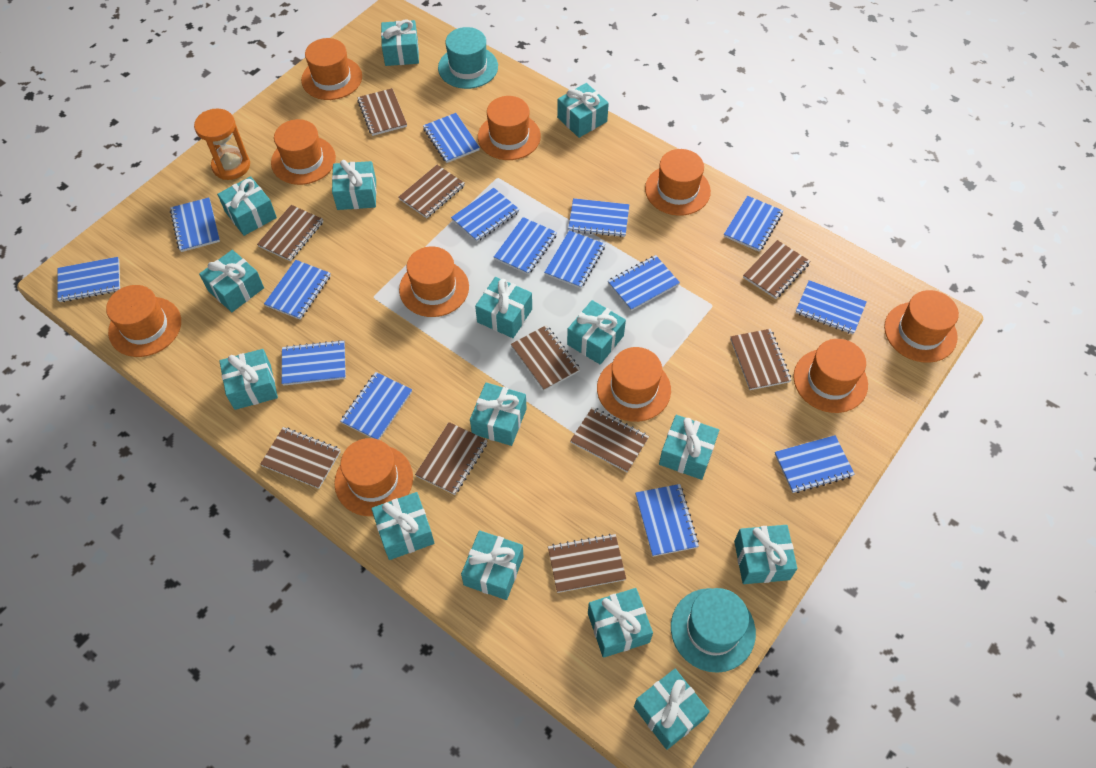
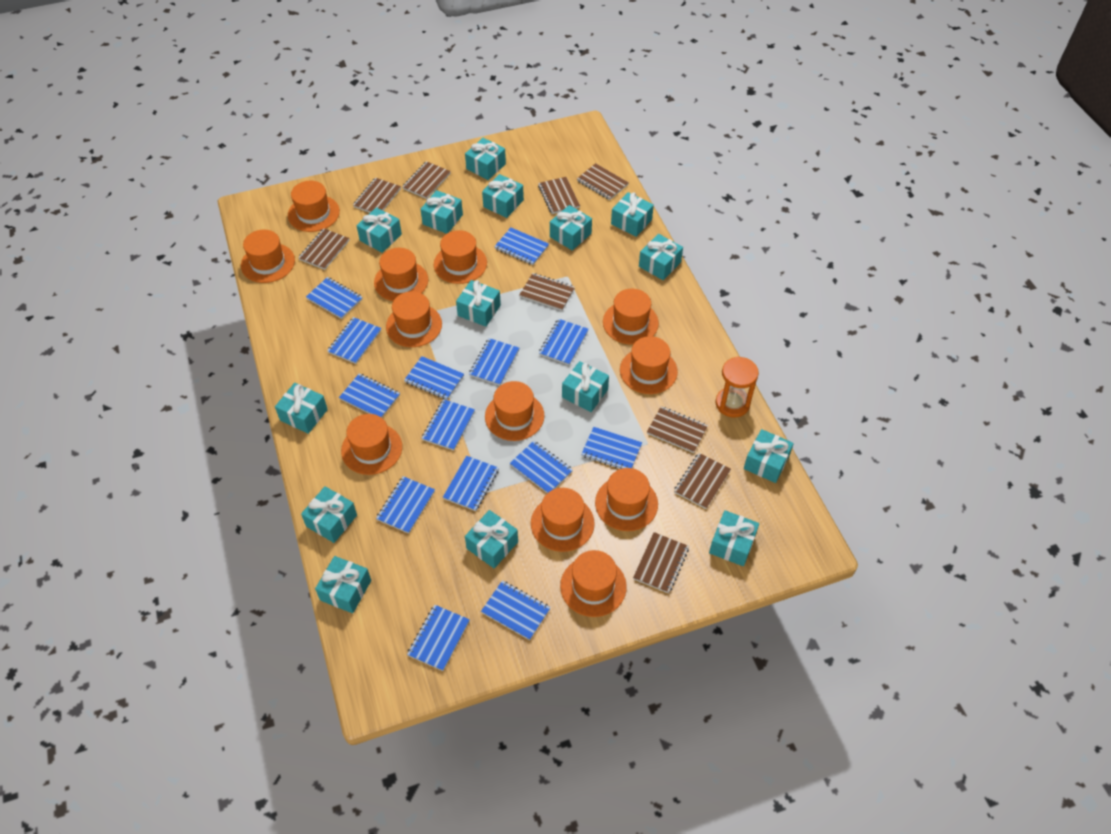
blue notebook: 15 -> 14
brown notebook: 10 -> 9
orange hat: 10 -> 12
turquoise hat: 2 -> 0

